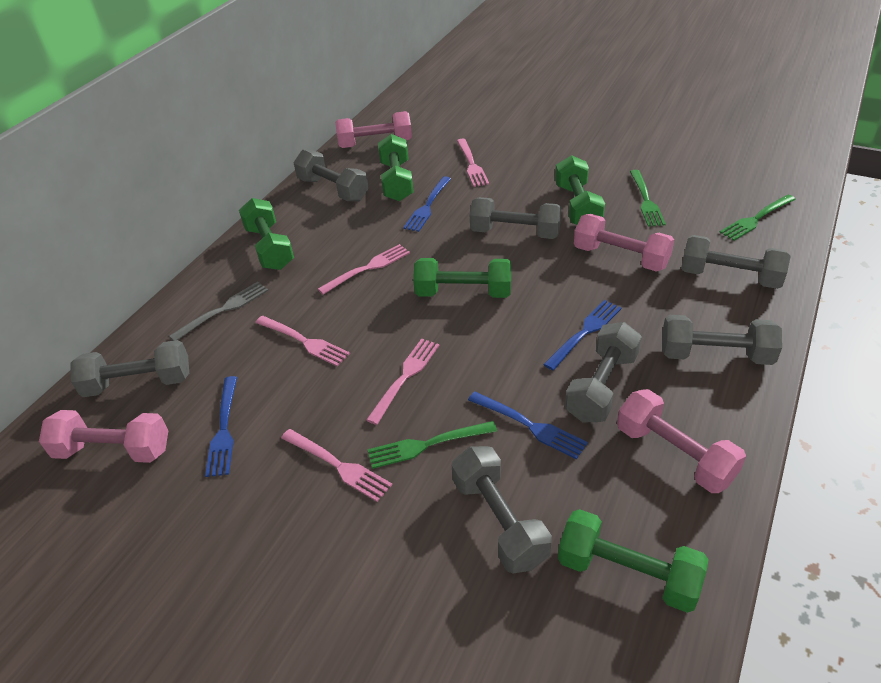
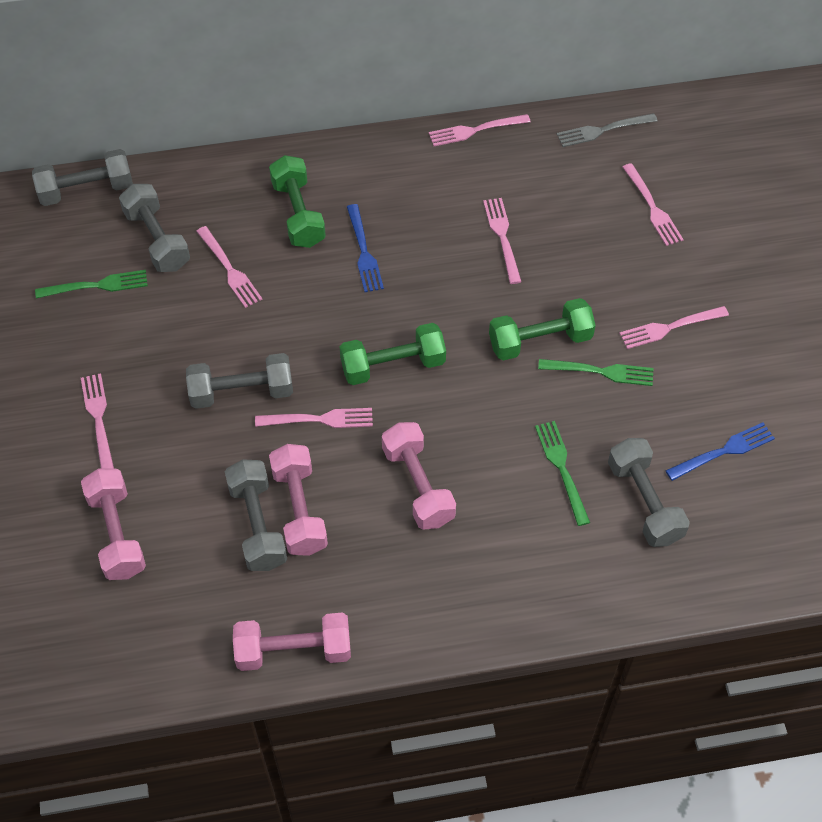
blue fork: 4 -> 2
green dumbbell: 5 -> 3
grey dumbbell: 7 -> 5
pink fork: 5 -> 7

